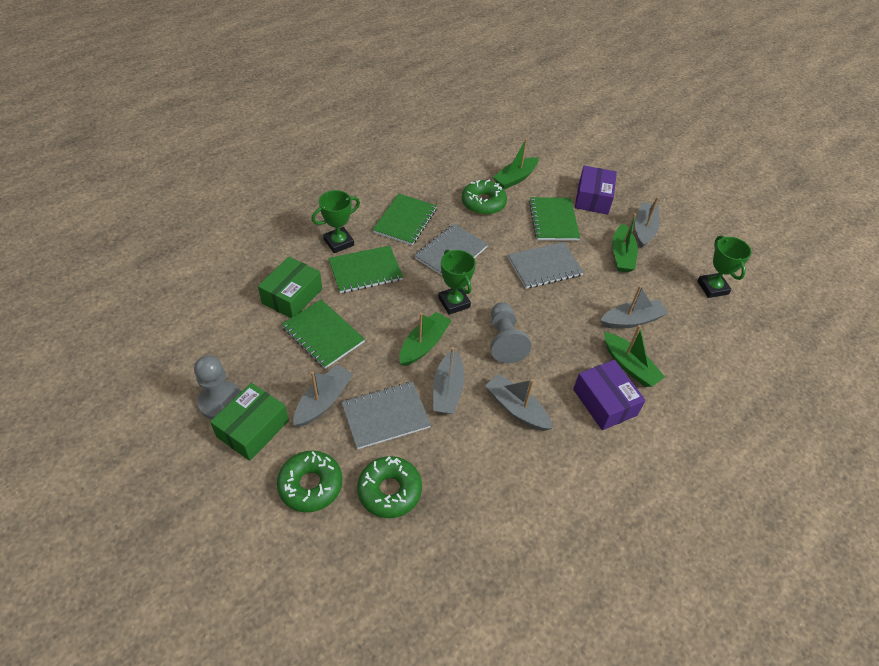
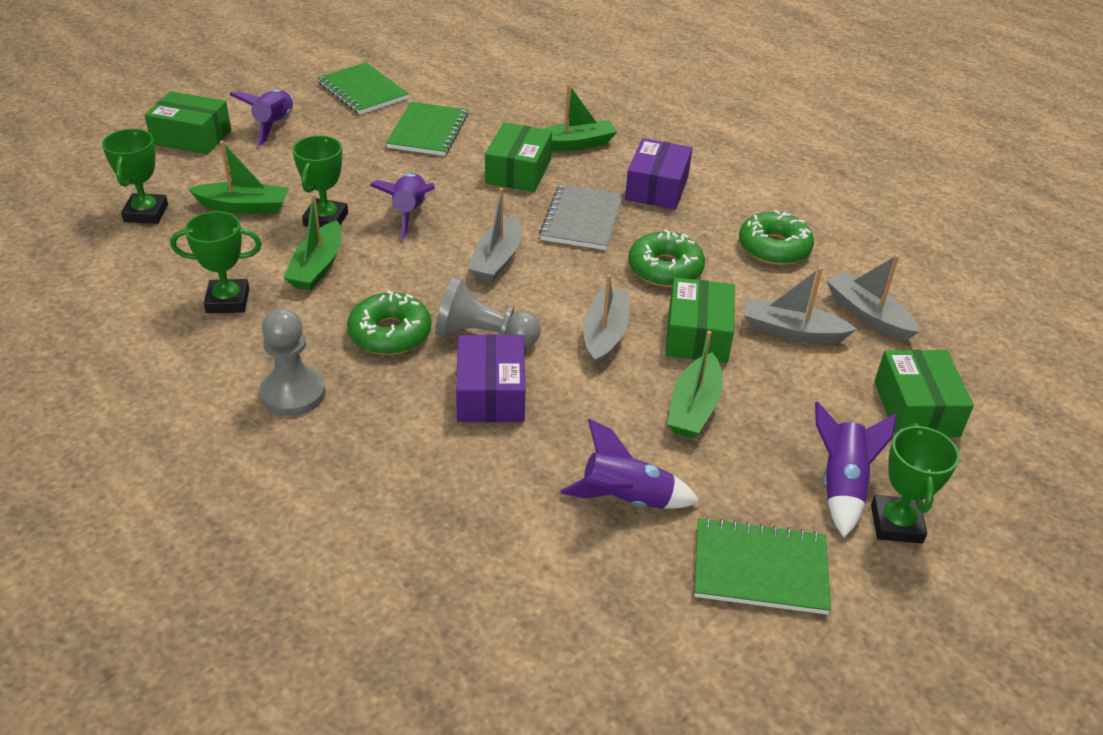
green box: 2 -> 4
green notebook: 4 -> 3
green trophy: 3 -> 4
grey boat: 5 -> 4
grey notebook: 3 -> 1
purple rocket: 0 -> 4

